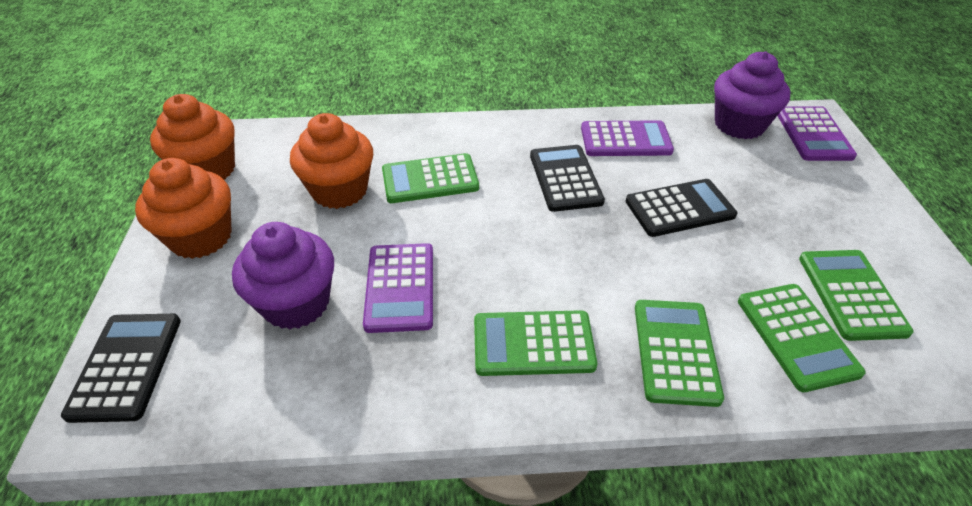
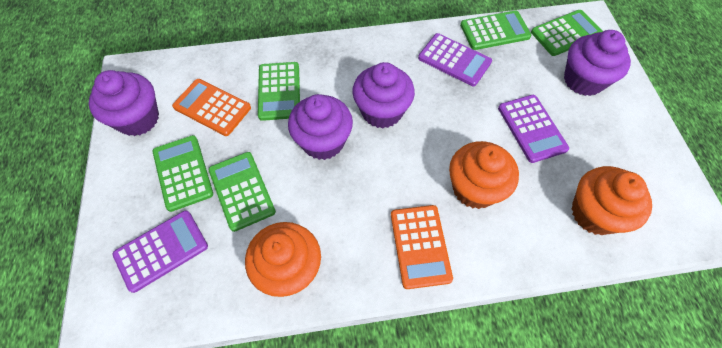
black calculator: 3 -> 0
orange calculator: 0 -> 2
purple cupcake: 2 -> 4

